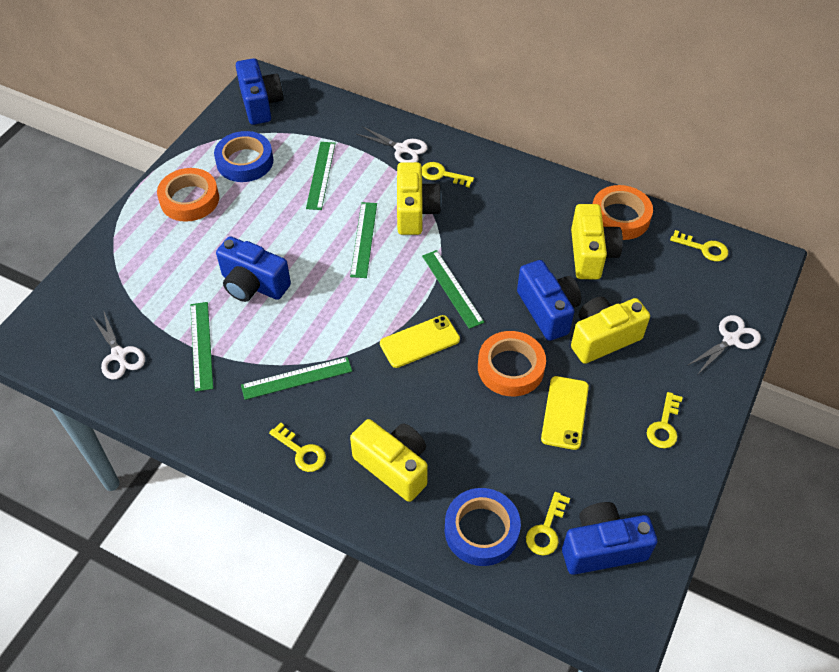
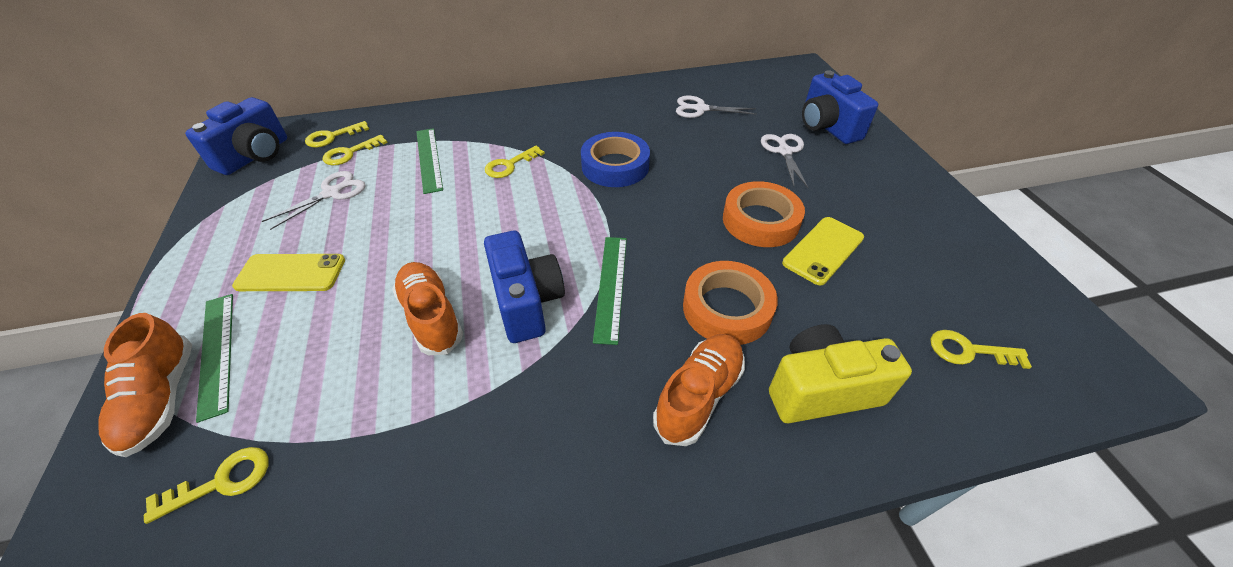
blue camera: 4 -> 3
blue tape: 2 -> 1
green ruler: 5 -> 3
orange shoe: 0 -> 3
orange tape: 3 -> 2
yellow camera: 4 -> 1

